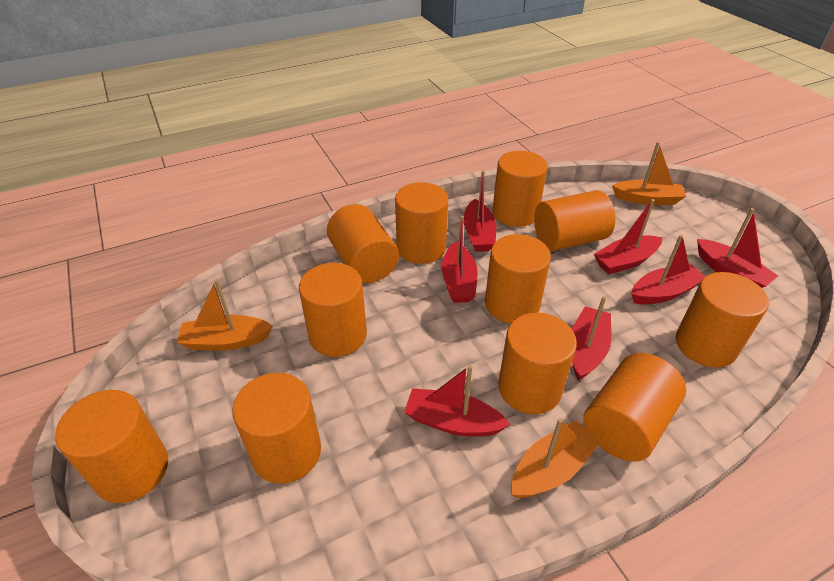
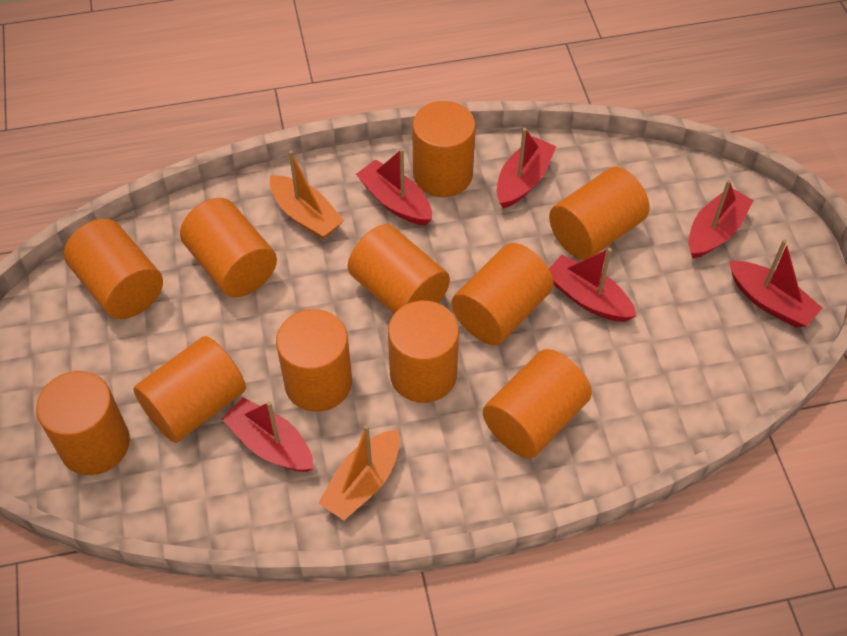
orange boat: 3 -> 2
red boat: 7 -> 6

